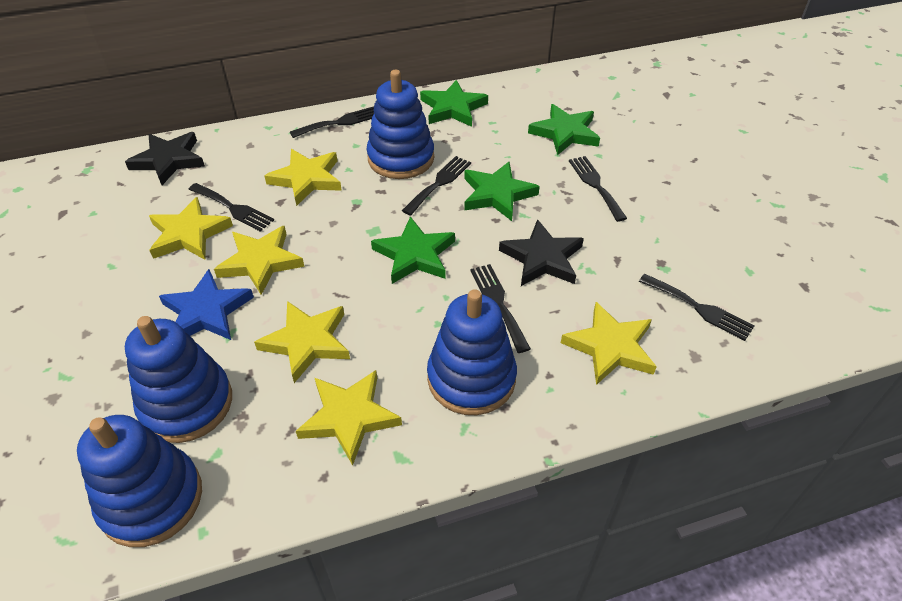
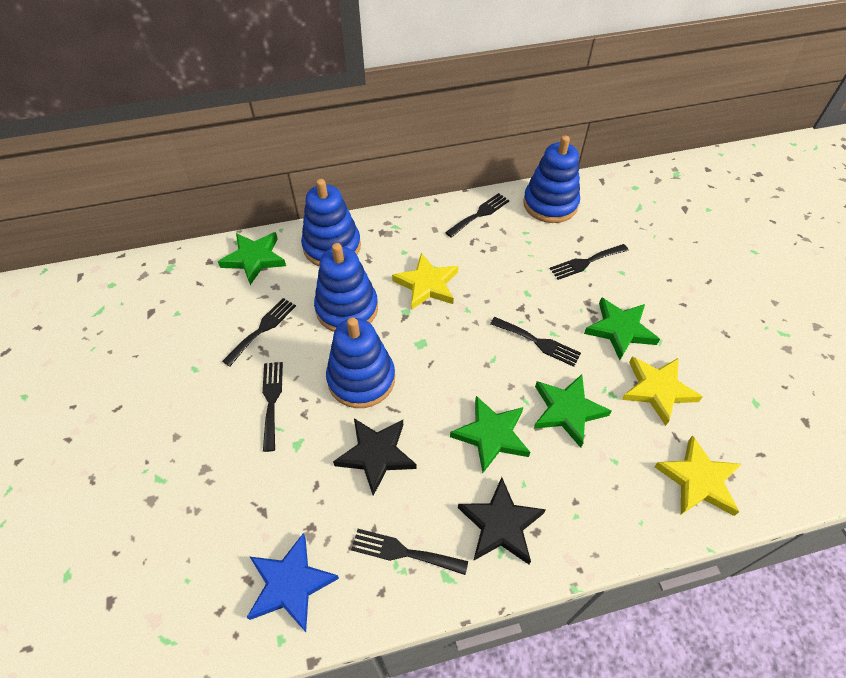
yellow star: 6 -> 3

